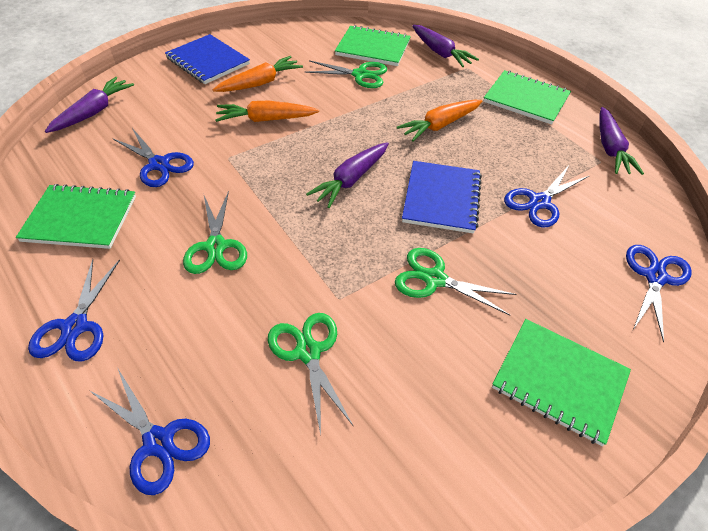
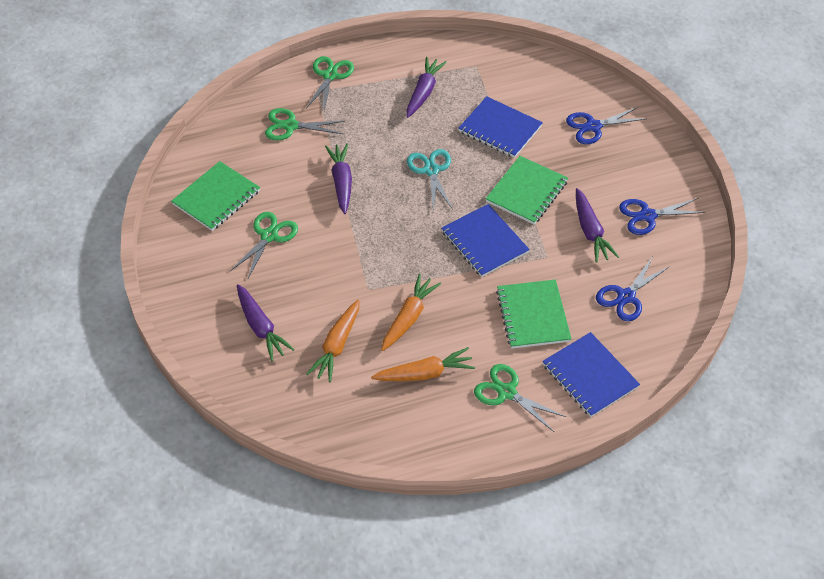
blue notebook: 2 -> 3
blue scissors: 5 -> 3
green notebook: 4 -> 3
turquoise scissors: 0 -> 1

